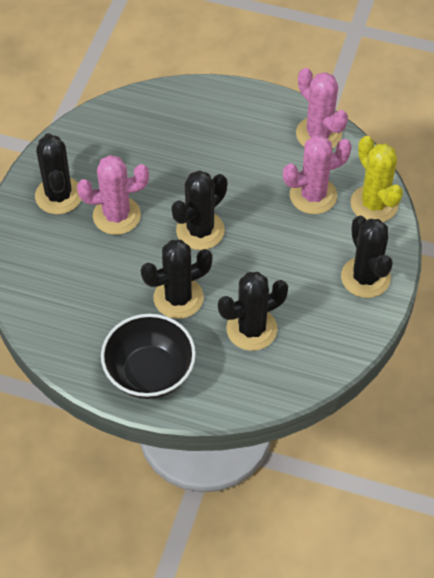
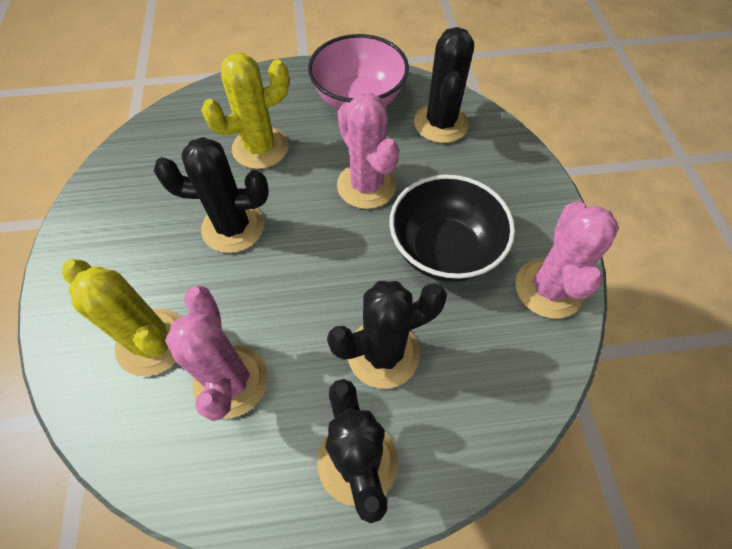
black cactus: 5 -> 4
pink bowl: 0 -> 1
yellow cactus: 1 -> 2

